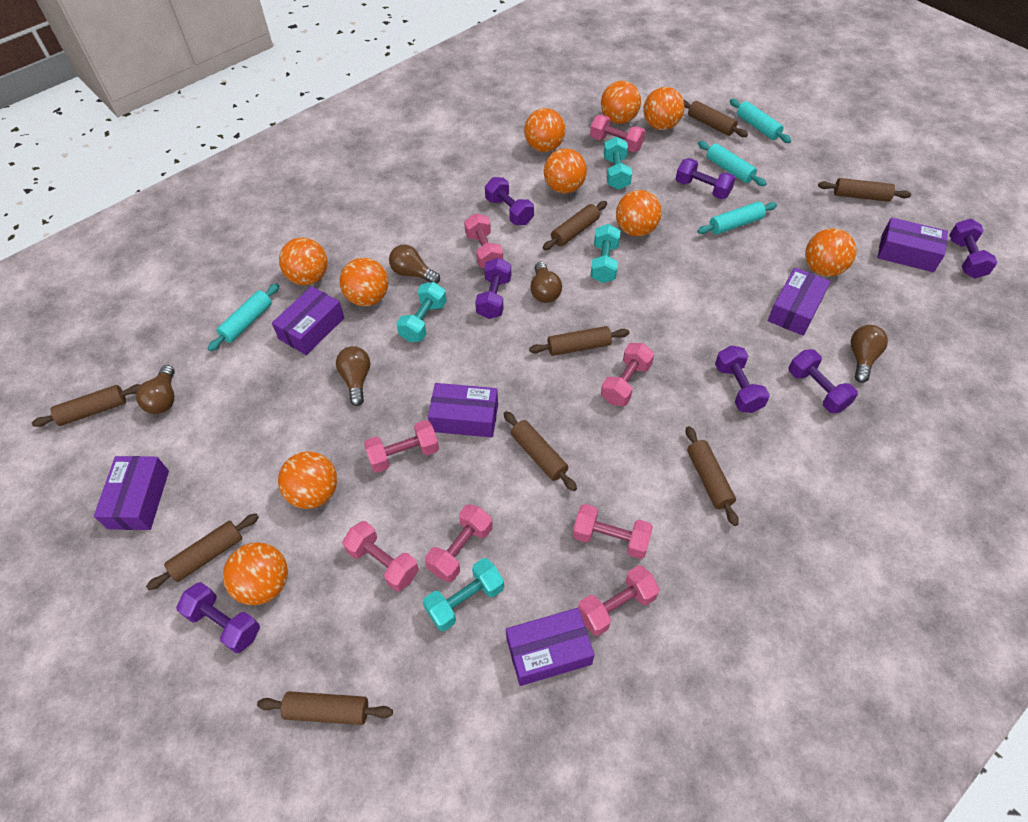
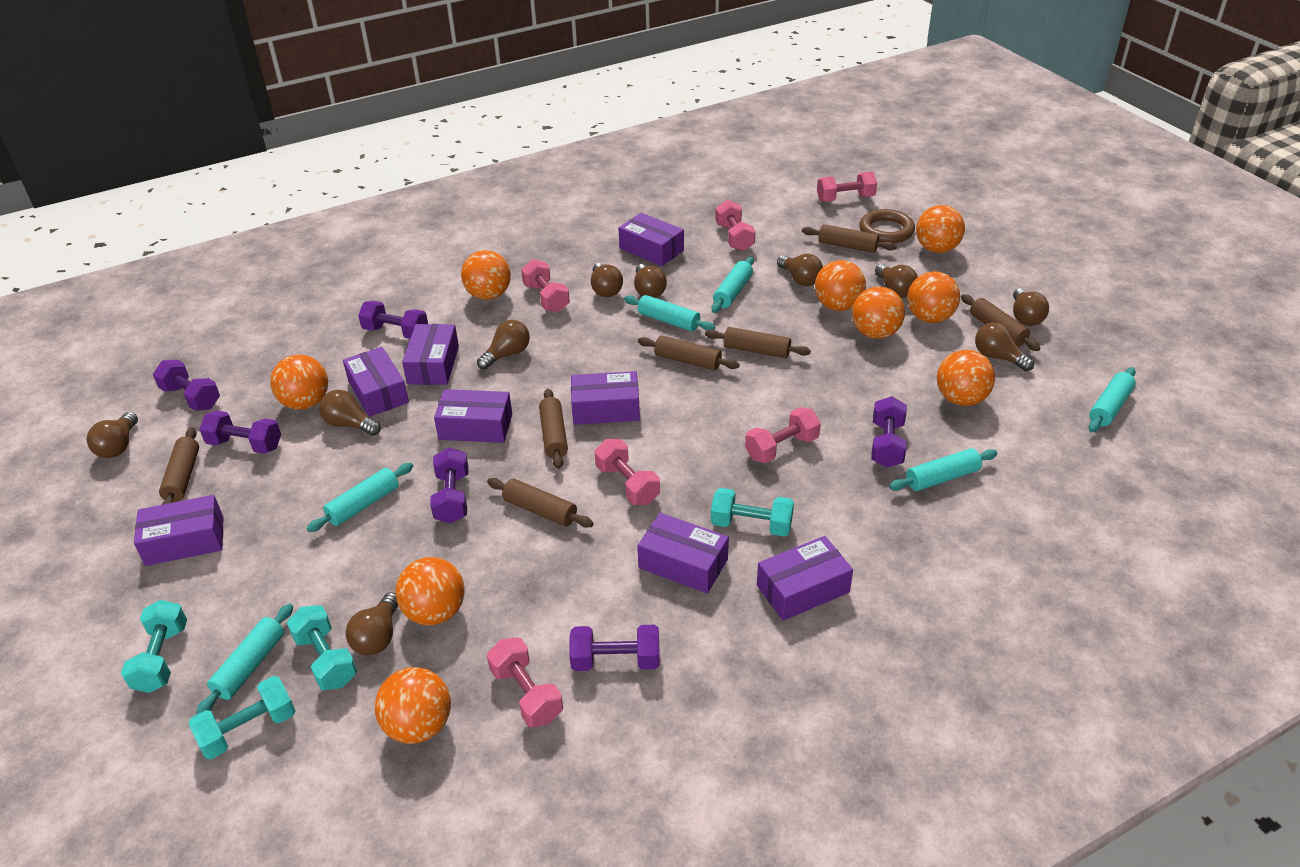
brown light bulb: 5 -> 10
brown ring: 0 -> 1
brown rolling pin: 9 -> 7
orange ball: 10 -> 9
pink dumbbell: 8 -> 6
purple box: 6 -> 8
purple dumbbell: 7 -> 6
turquoise rolling pin: 4 -> 6

